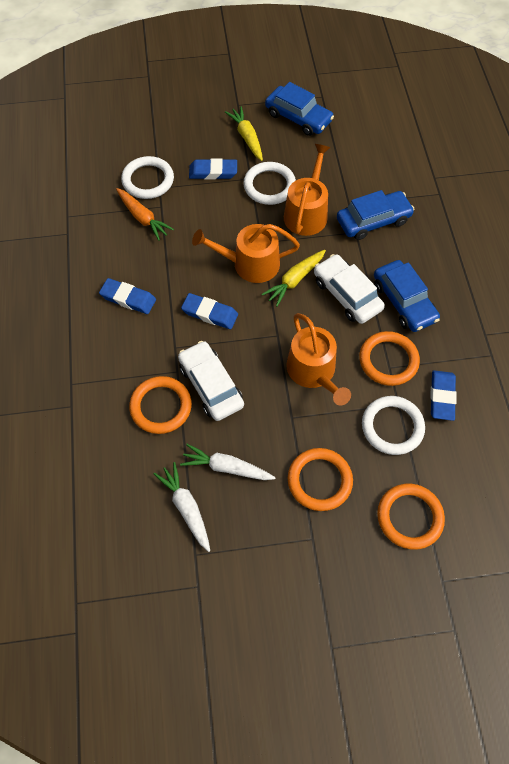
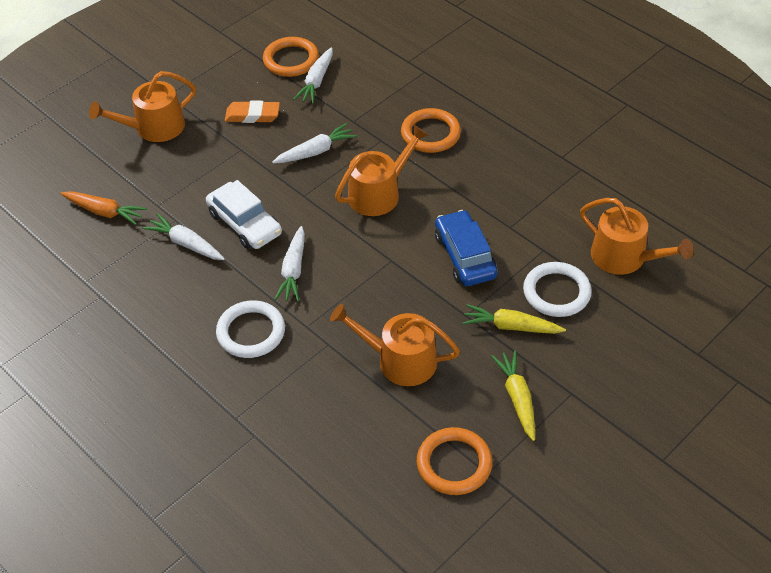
blue car: 3 -> 1
blue eraser: 4 -> 0
orange eraser: 0 -> 1
orange ring: 4 -> 3
orange watering can: 3 -> 4
white car: 2 -> 1
white carrot: 2 -> 4
white ring: 3 -> 2

